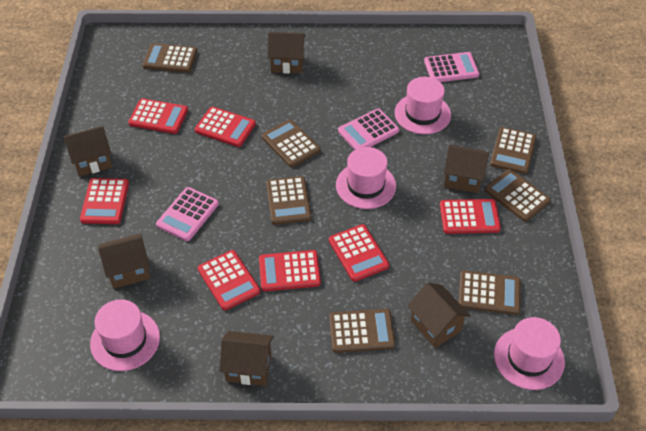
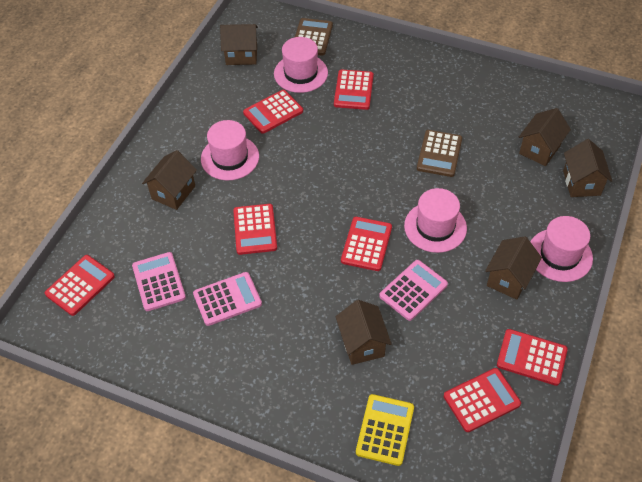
brown calculator: 7 -> 2
yellow calculator: 0 -> 1

